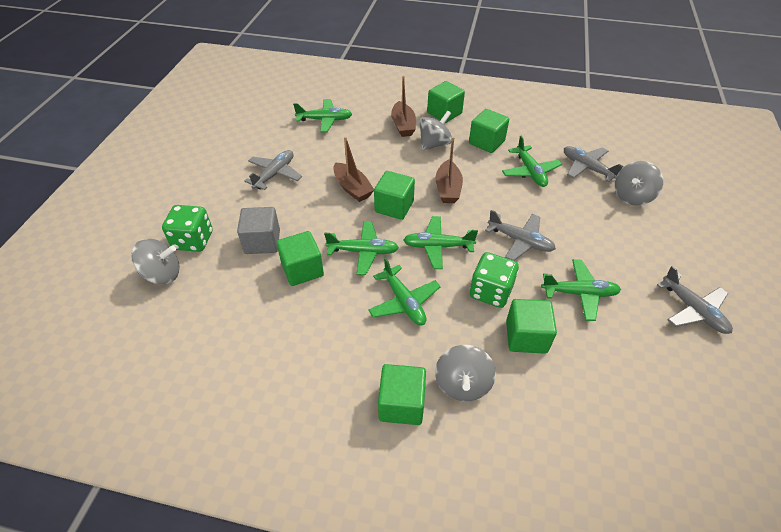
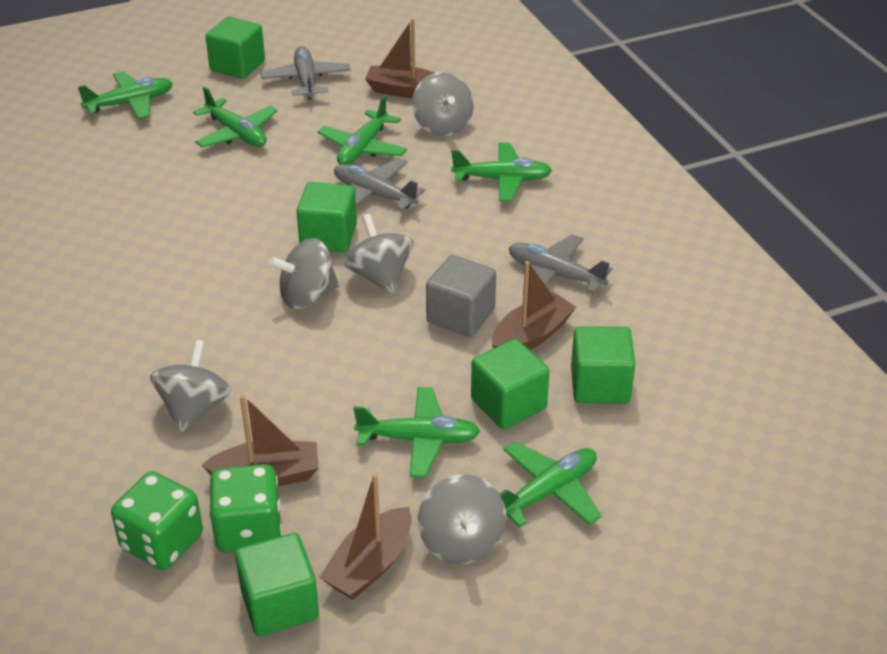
brown boat: 3 -> 4
green cube: 6 -> 5
grey plane: 4 -> 3
grey spinning top: 4 -> 5

